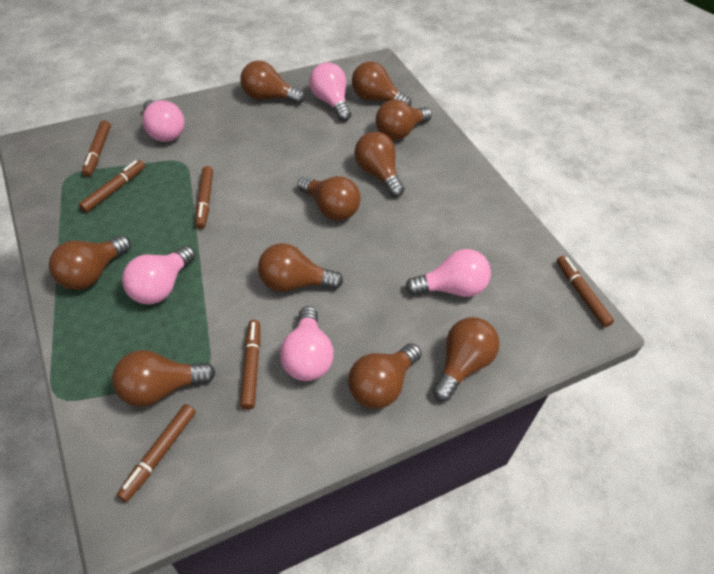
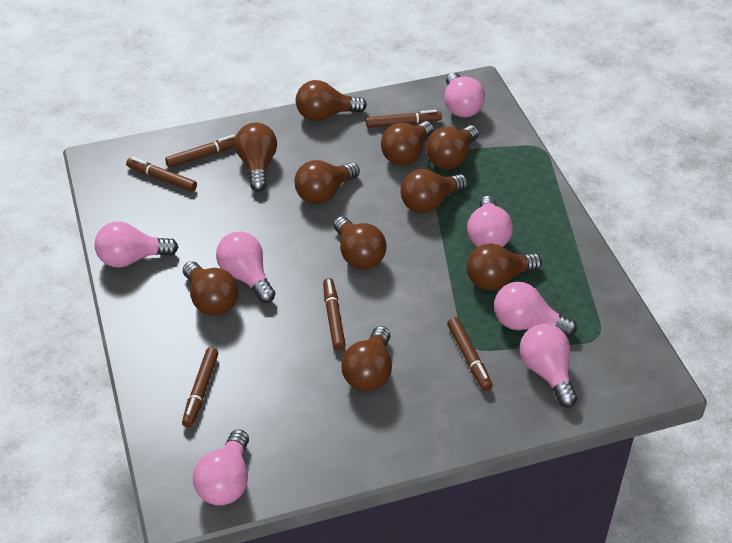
pink light bulb: 5 -> 7

